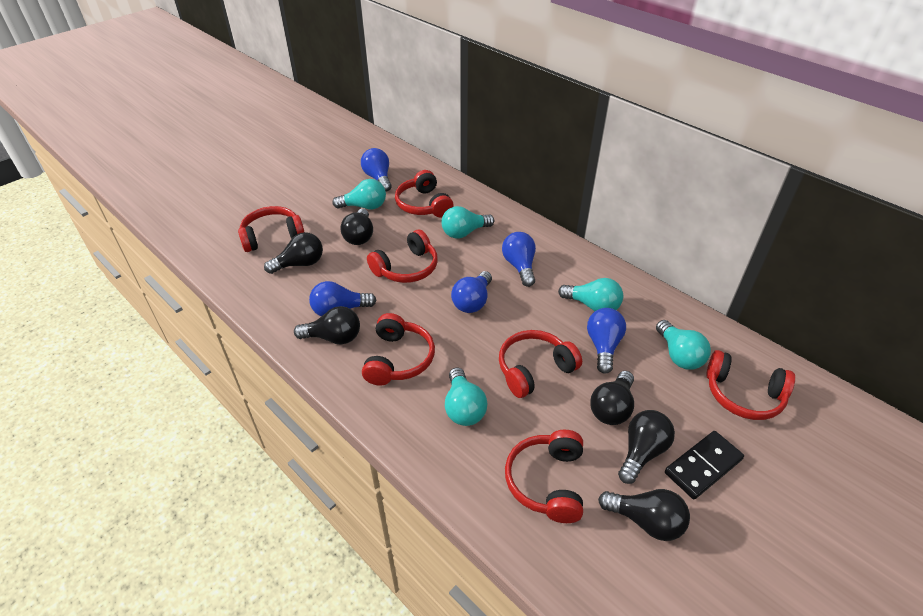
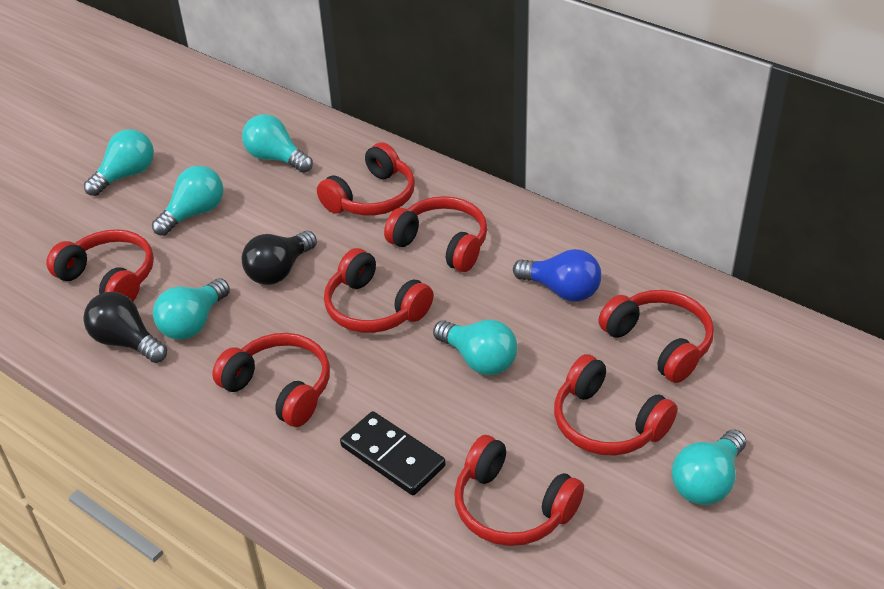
black light bulb: 6 -> 2
blue light bulb: 5 -> 1
red headphones: 7 -> 8
turquoise light bulb: 5 -> 6

